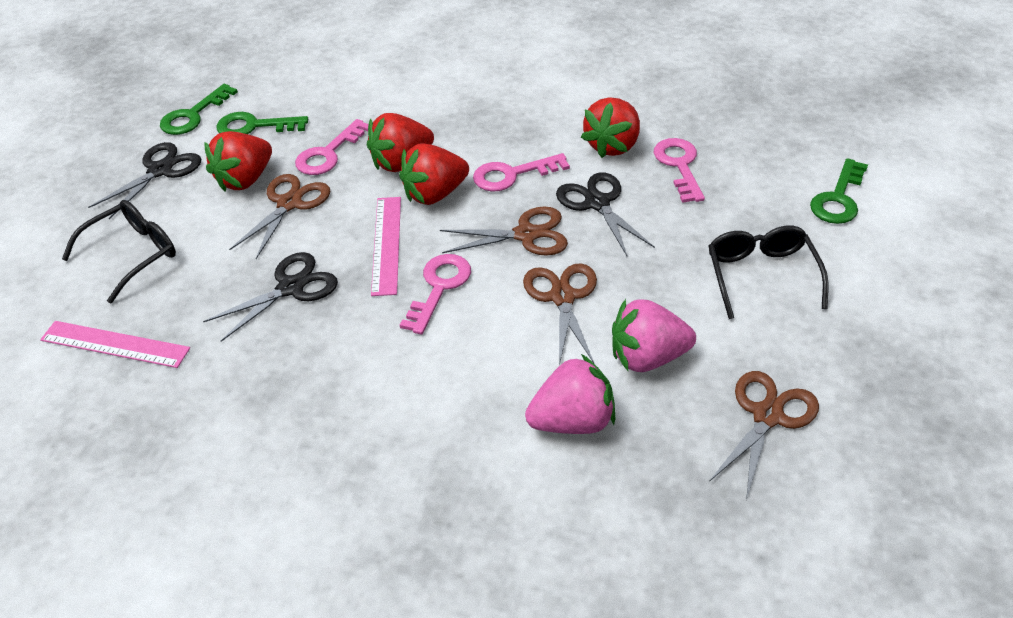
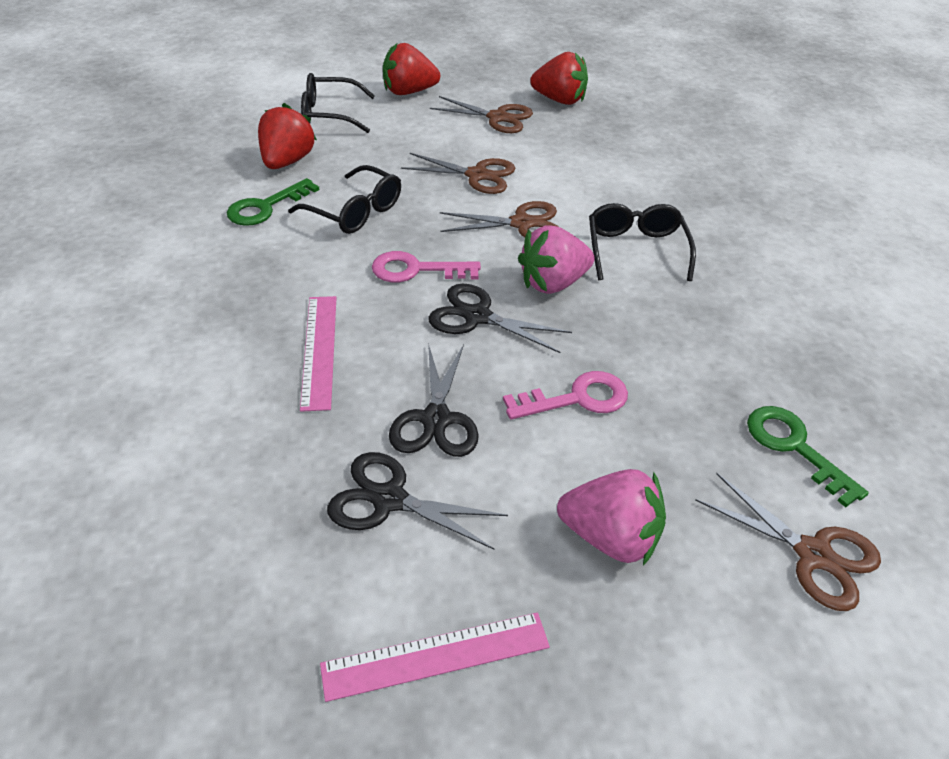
black glasses: 2 -> 3
green key: 3 -> 2
pink key: 4 -> 2
red strawberry: 4 -> 3

